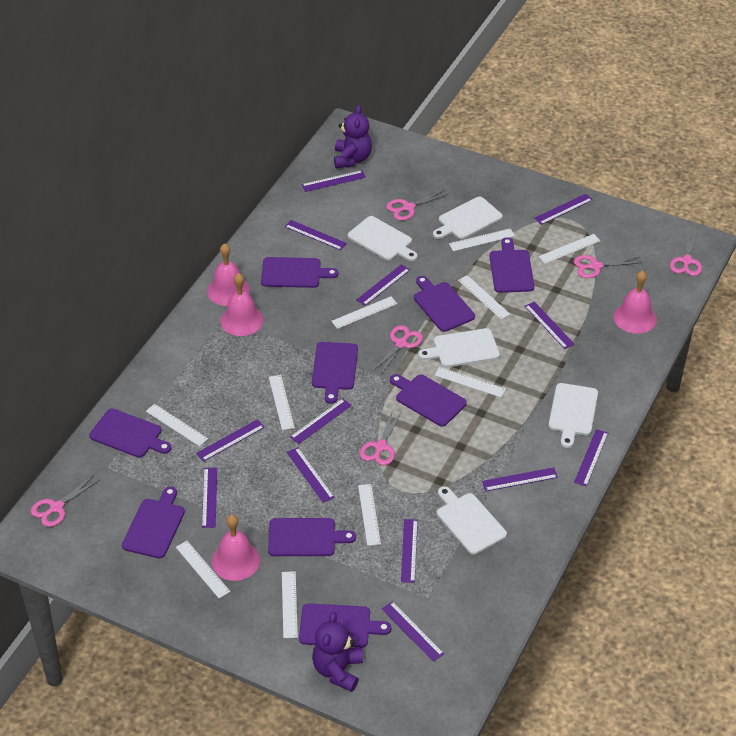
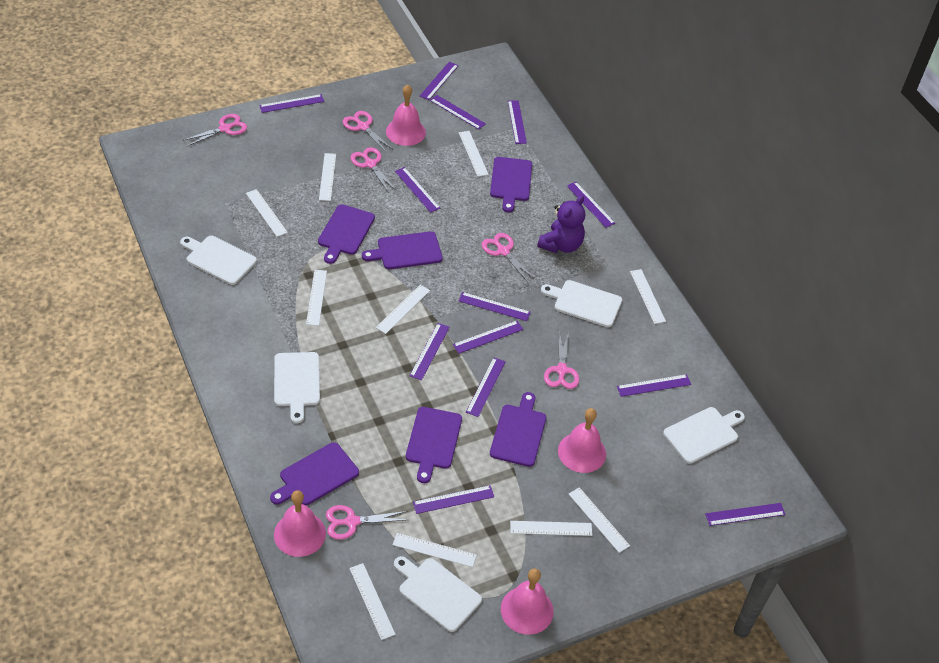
purple cutting board: 9 -> 6
purple teddy bear: 2 -> 1

